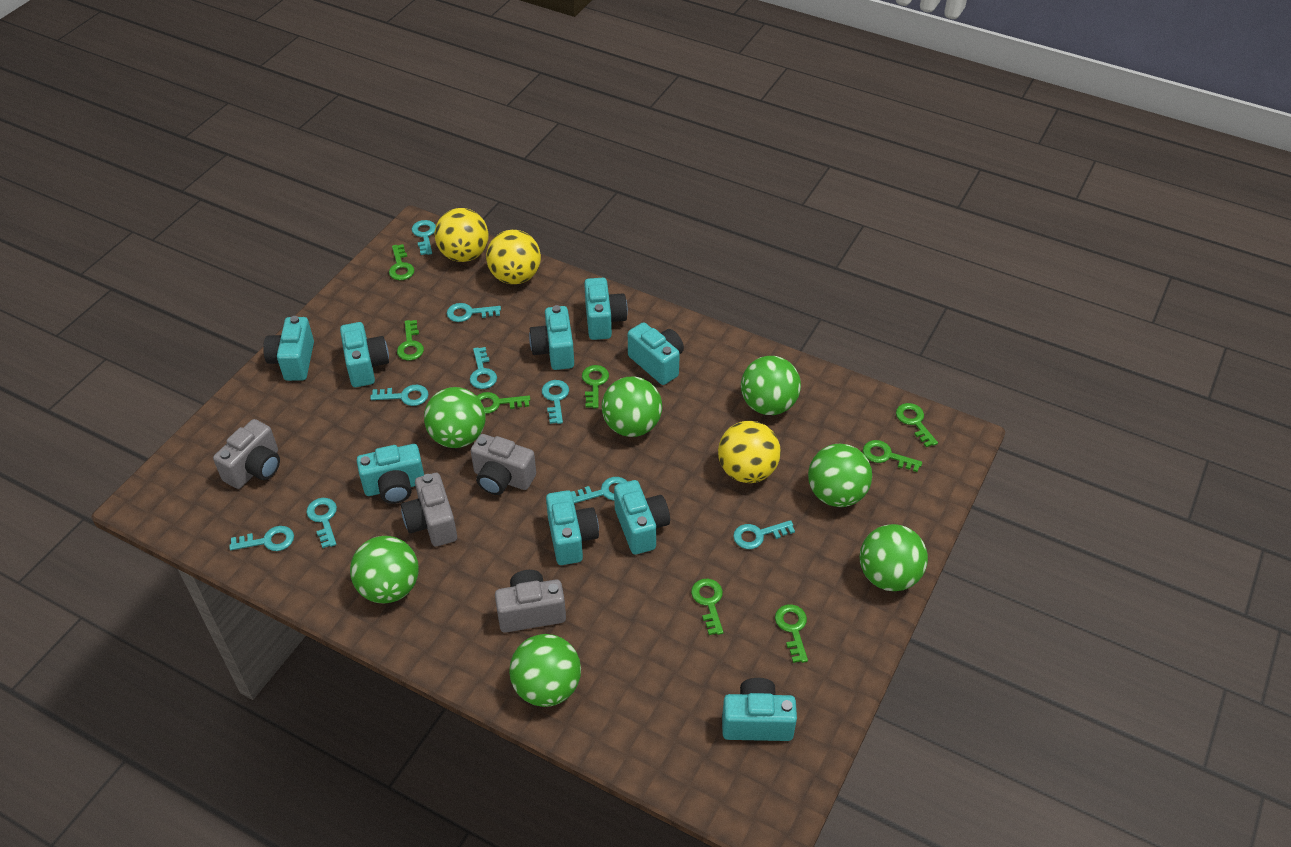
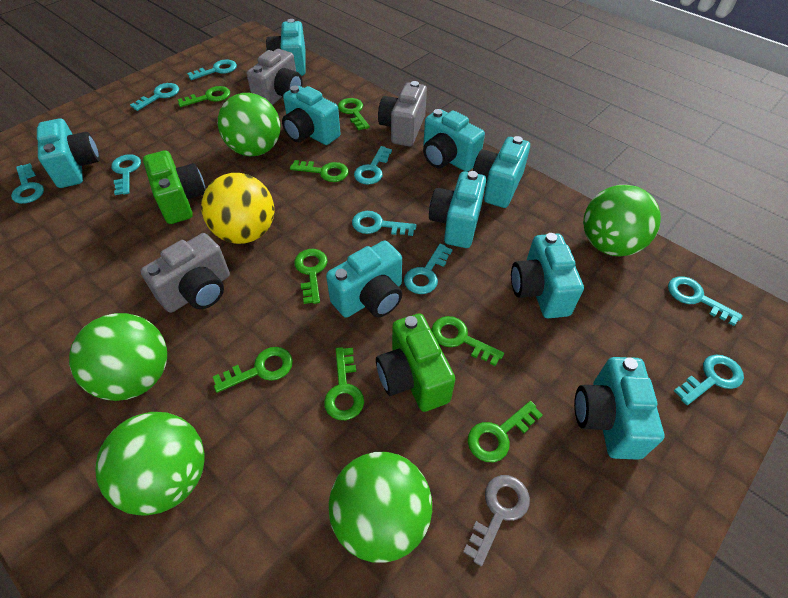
green ball: 7 -> 5
green camera: 0 -> 2
grey camera: 4 -> 3
grey key: 0 -> 1
yellow ball: 3 -> 1

